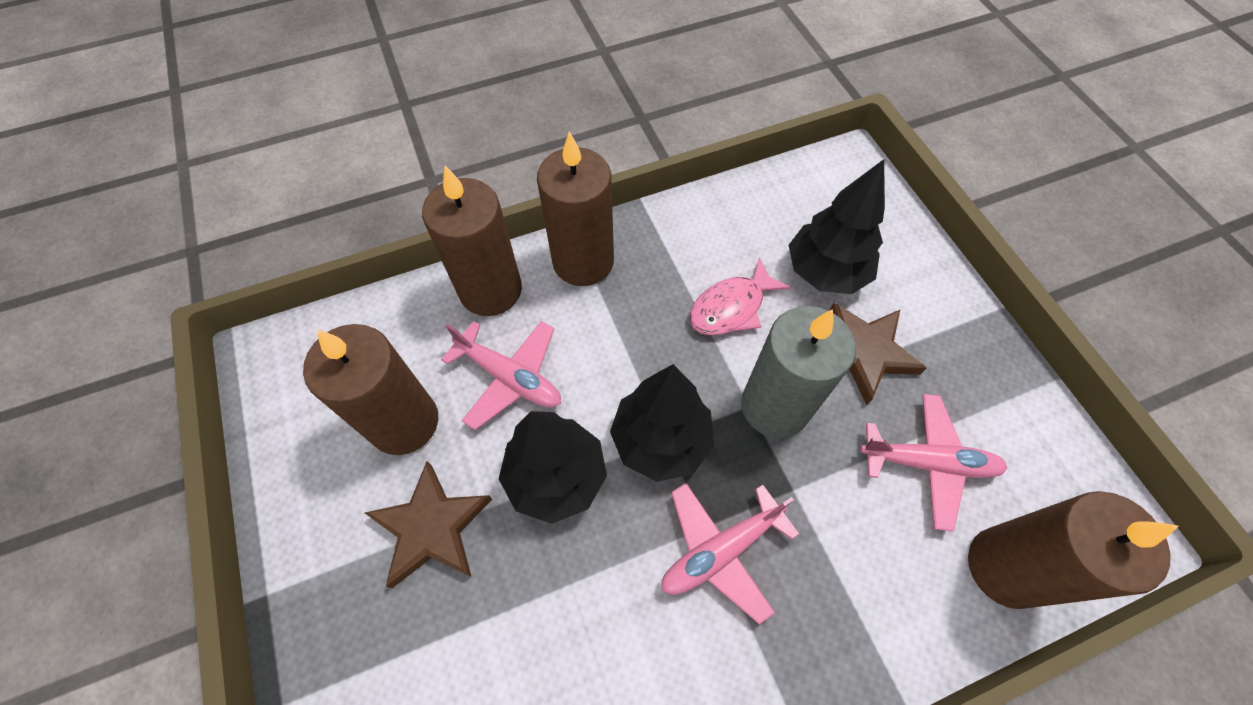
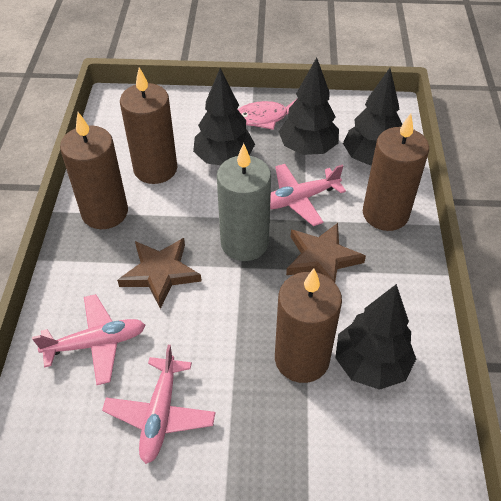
black tree: 3 -> 4

